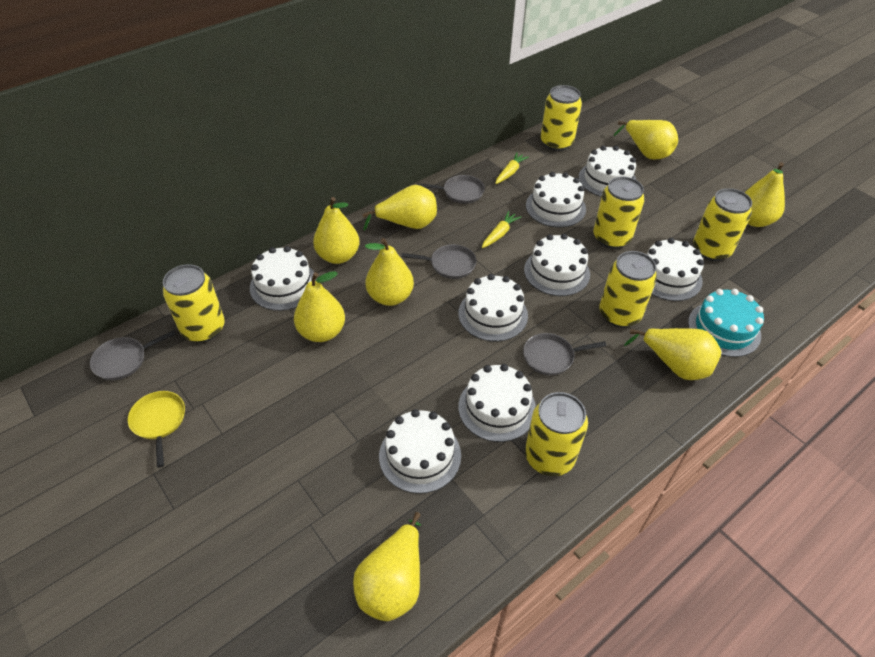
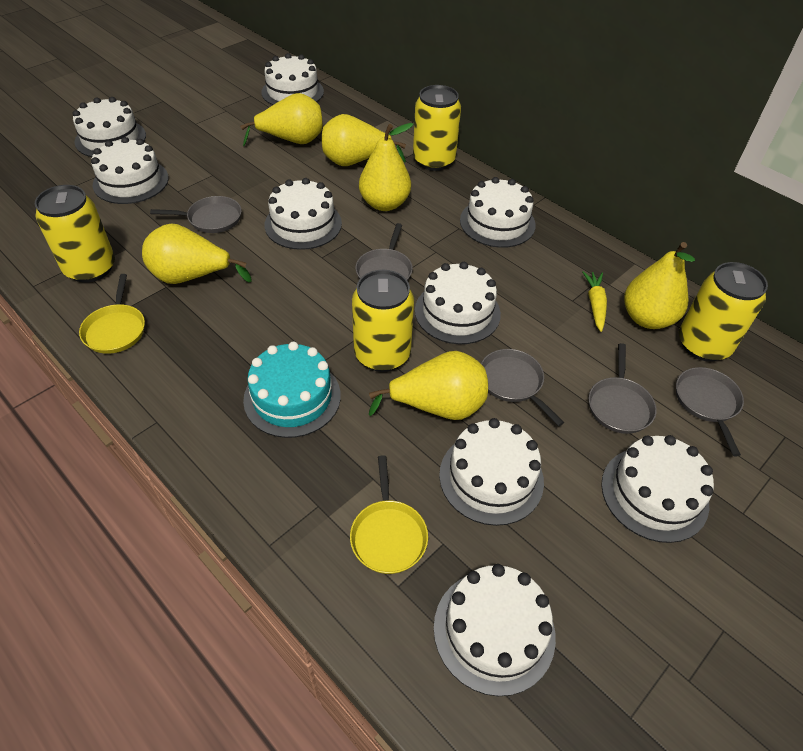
grey pan: 4 -> 5
white cake: 8 -> 9
yellow can: 6 -> 4
yellow carrot: 2 -> 1
yellow pan: 1 -> 2
yellow pear: 8 -> 6

